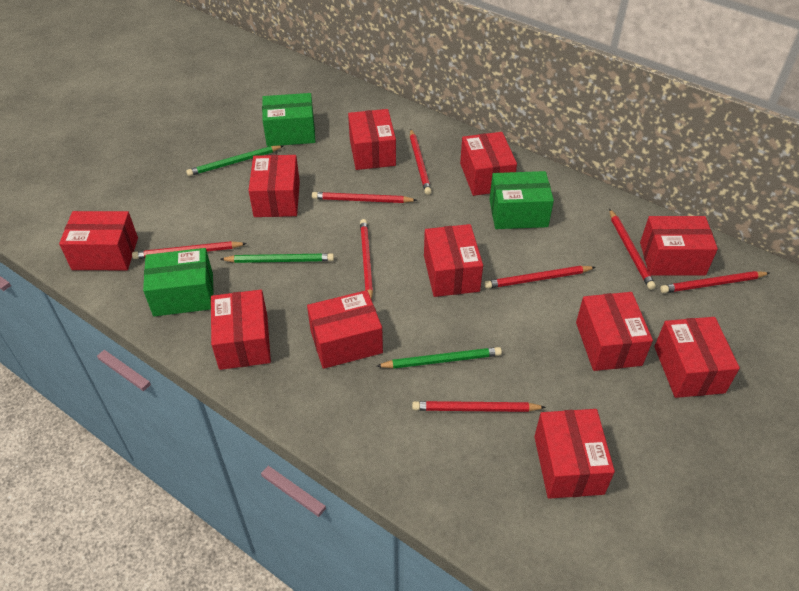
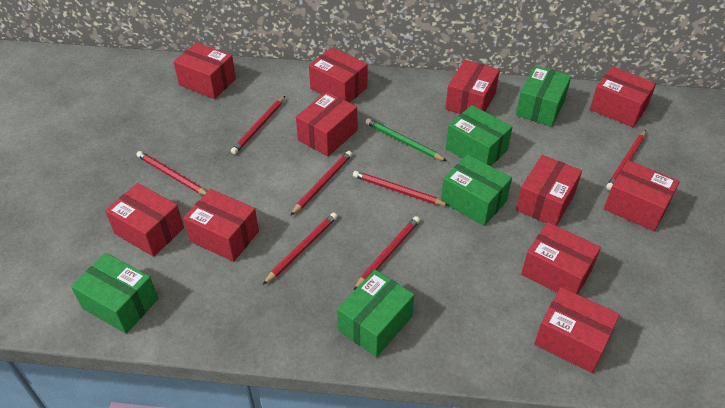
green box: 3 -> 5
green pencil: 3 -> 1
red pencil: 8 -> 7

